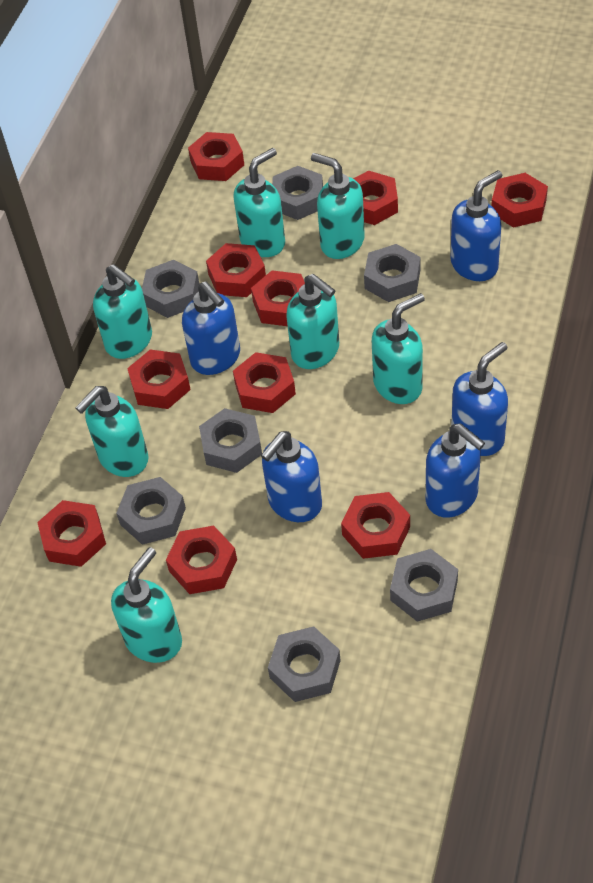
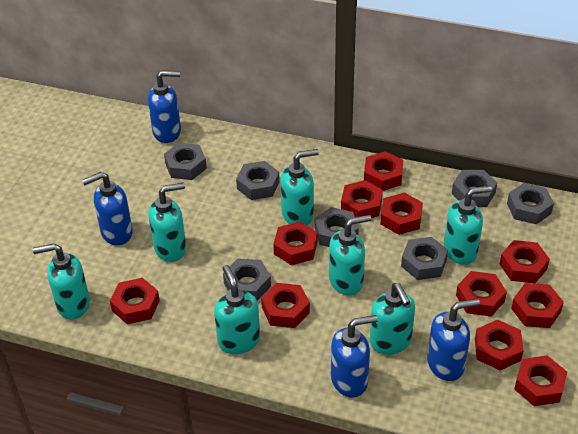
blue soap dispenser: 5 -> 4
red nut: 10 -> 11

